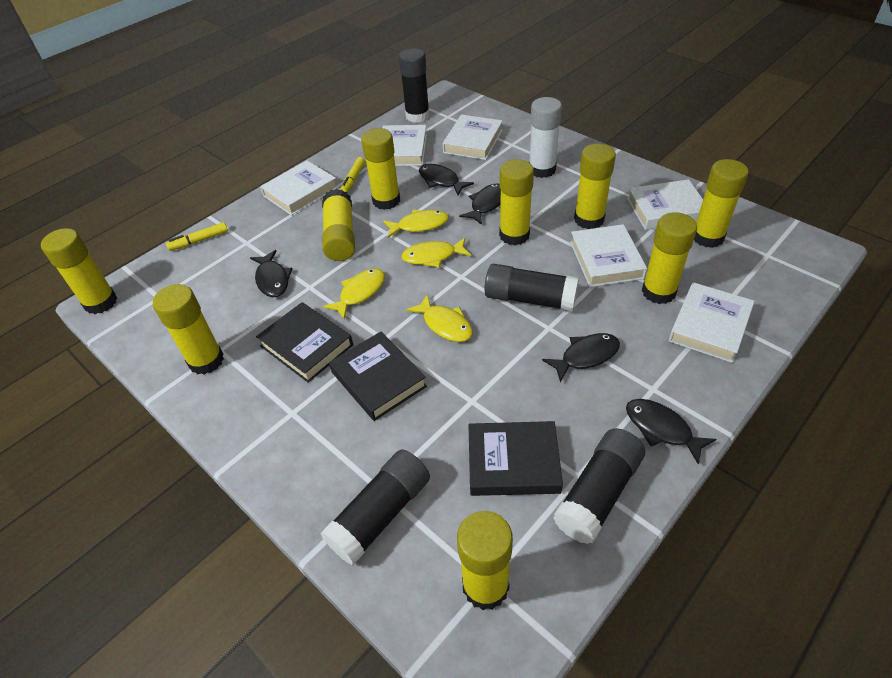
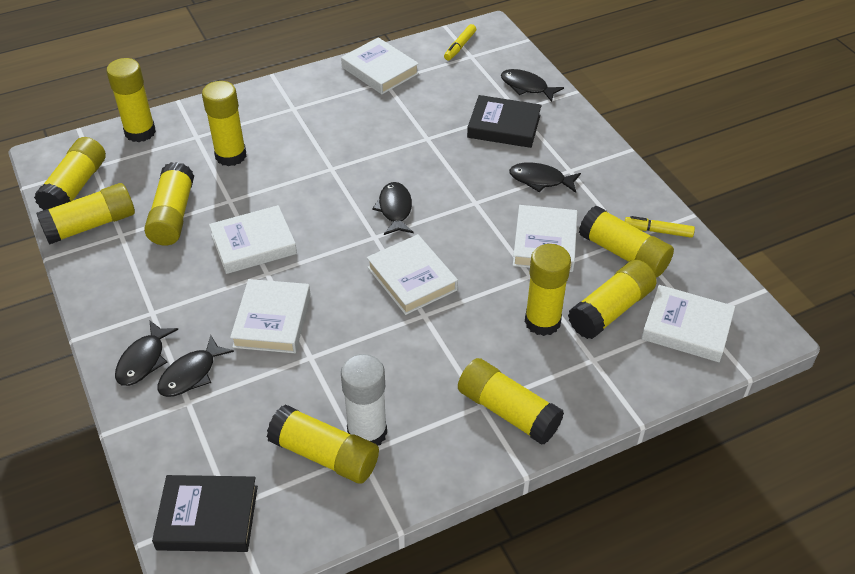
black book: 3 -> 2
black glue stick: 4 -> 0
yellow fish: 4 -> 0
yellow glue stick: 9 -> 10

